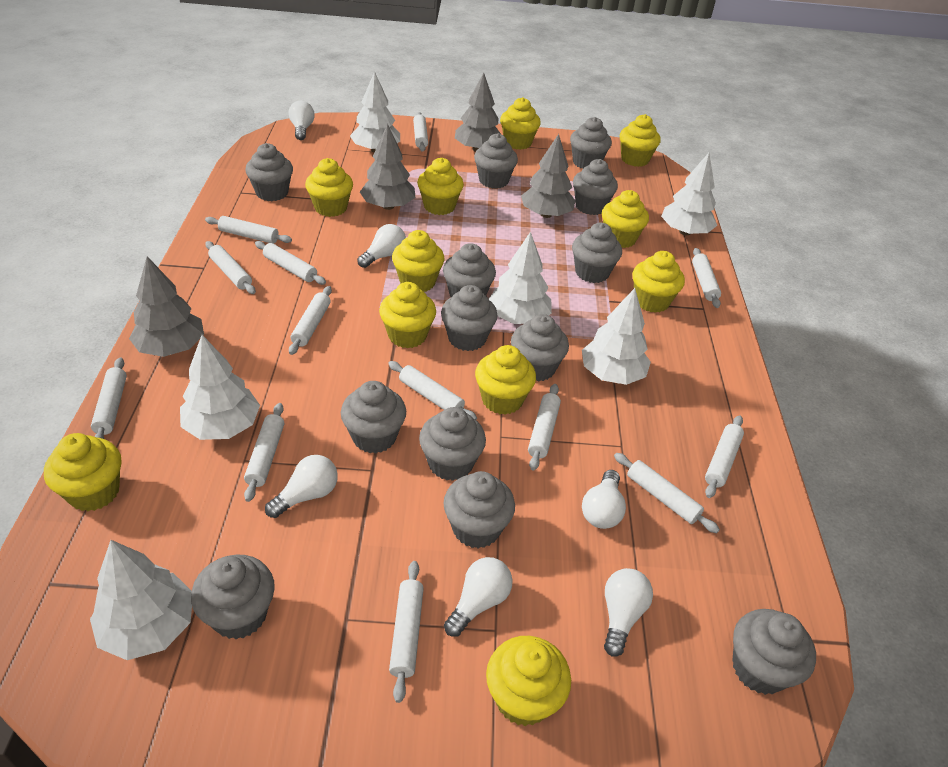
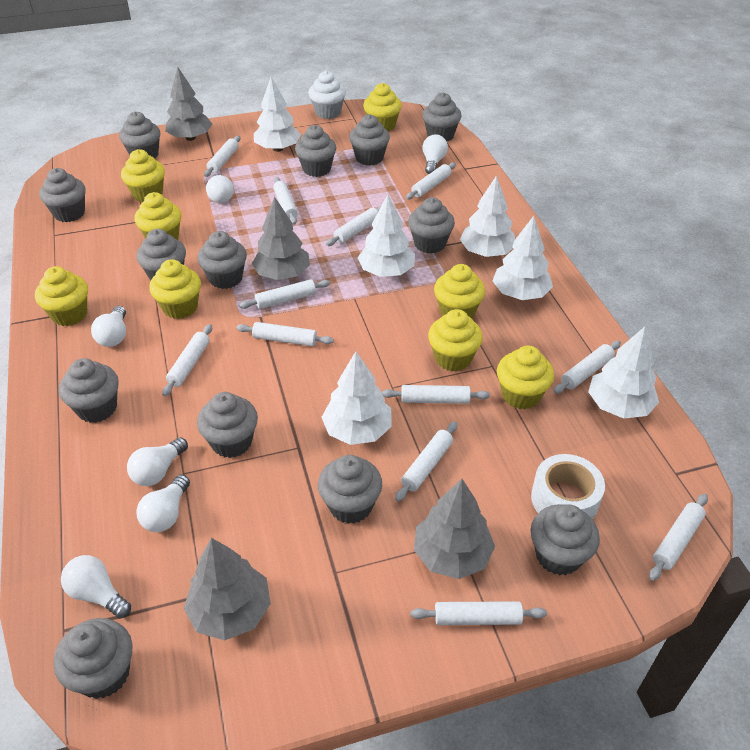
white cupcake: 0 -> 1
white rolling pin: 13 -> 12
white tape: 0 -> 1
yellow cupcake: 11 -> 8

